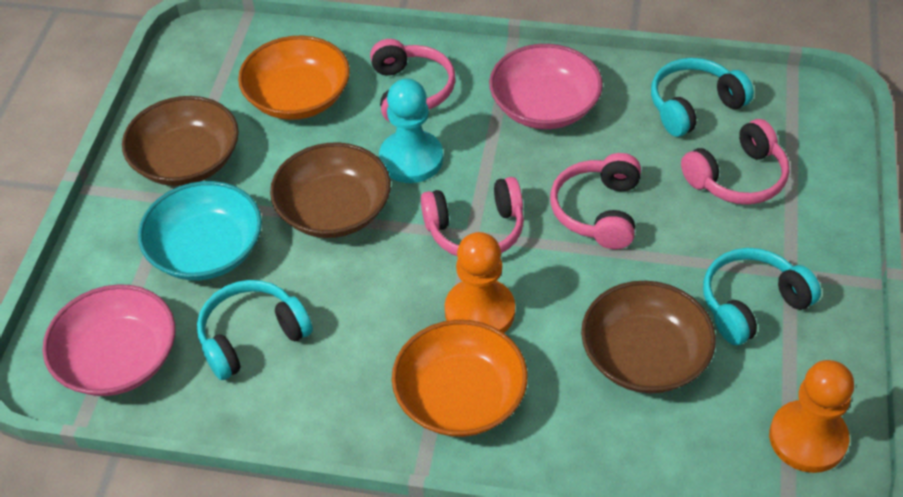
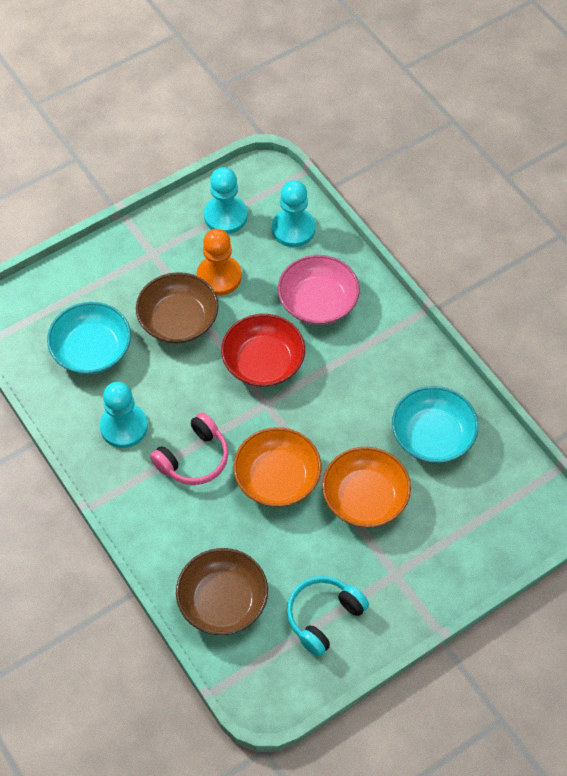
brown bowl: 3 -> 2
orange pawn: 2 -> 1
pink bowl: 2 -> 1
pink headphones: 4 -> 1
red bowl: 0 -> 1
turquoise bowl: 1 -> 2
turquoise headphones: 3 -> 1
turquoise pawn: 1 -> 3

